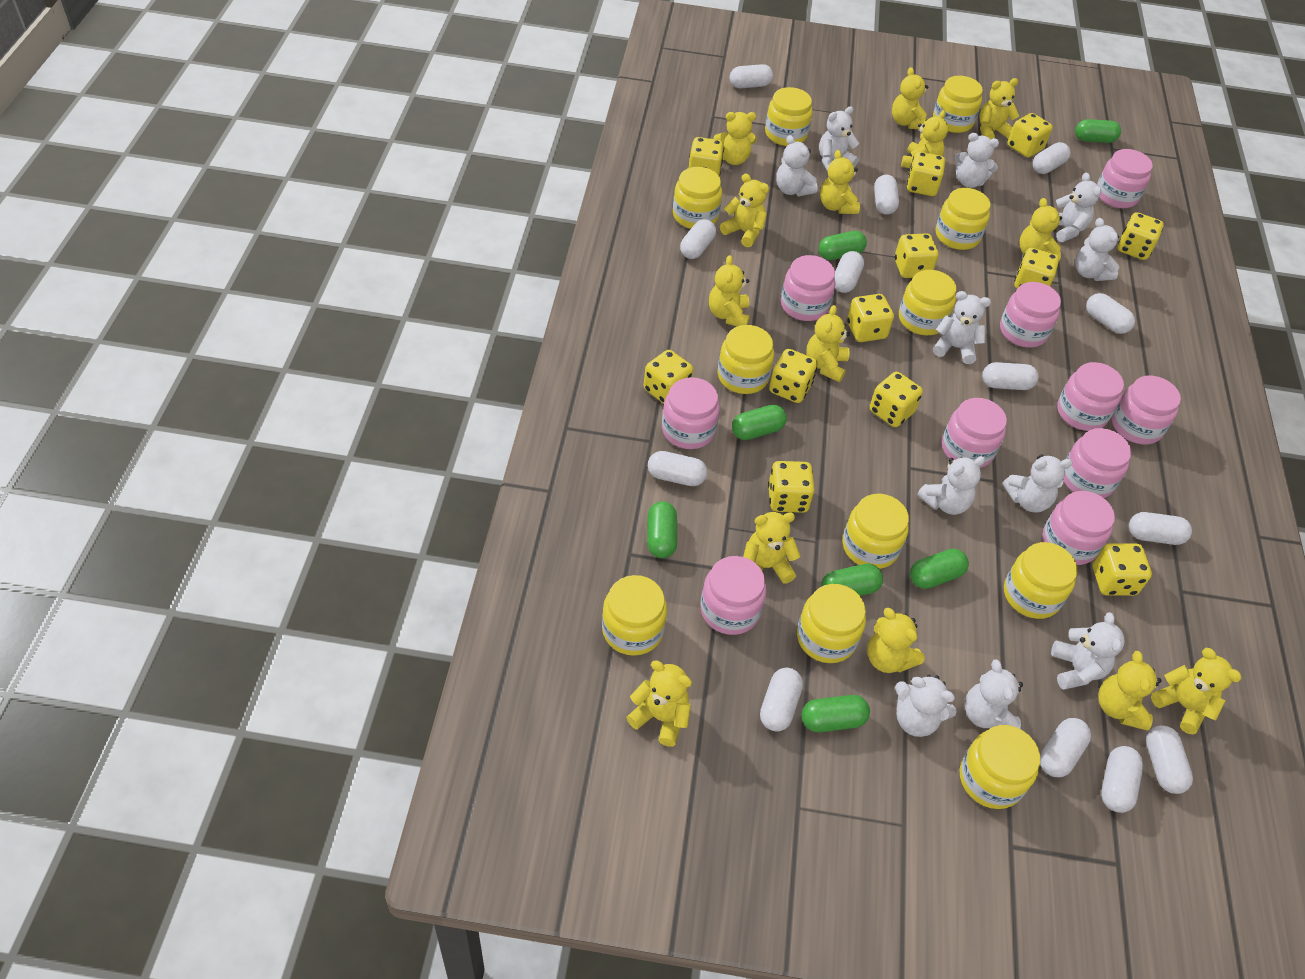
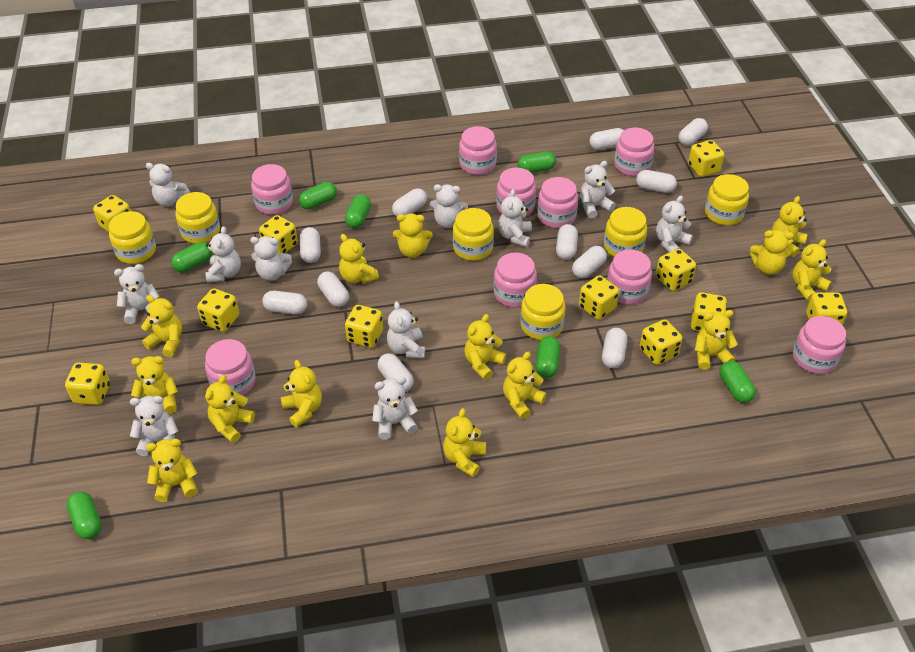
pink jar: 10 -> 9
white capsule: 13 -> 11
yellow dice: 12 -> 11
yellow jar: 11 -> 6

